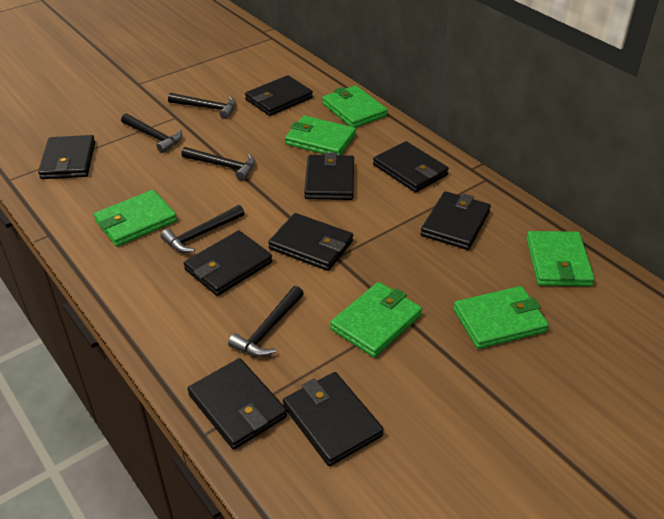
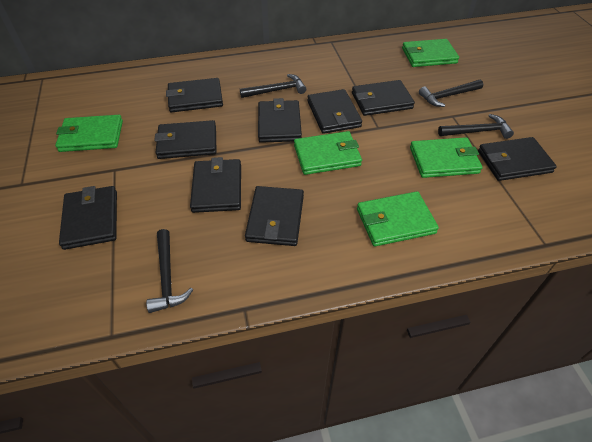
black hammer: 5 -> 4
green wallet: 6 -> 5

